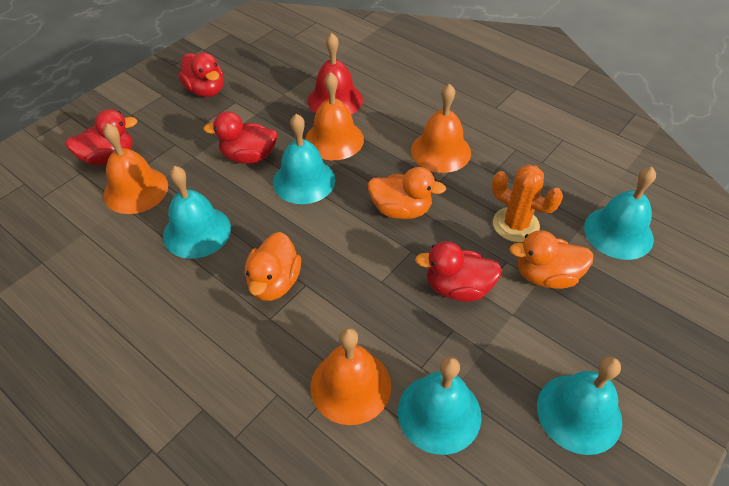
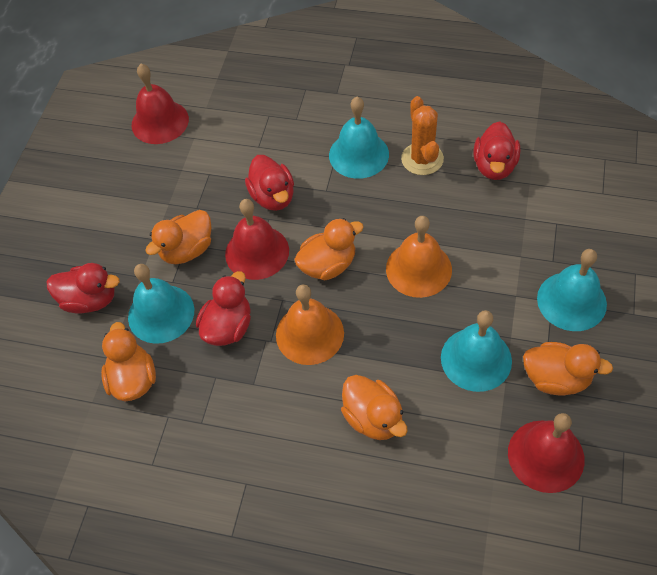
orange bell: 4 -> 2
orange duck: 3 -> 5
red bell: 1 -> 3
turquoise bell: 5 -> 4

